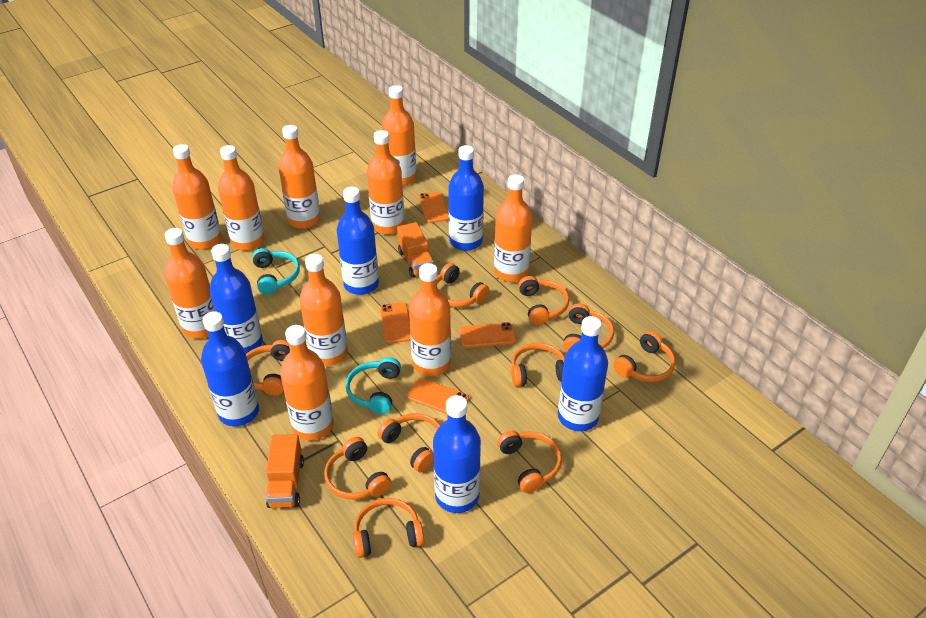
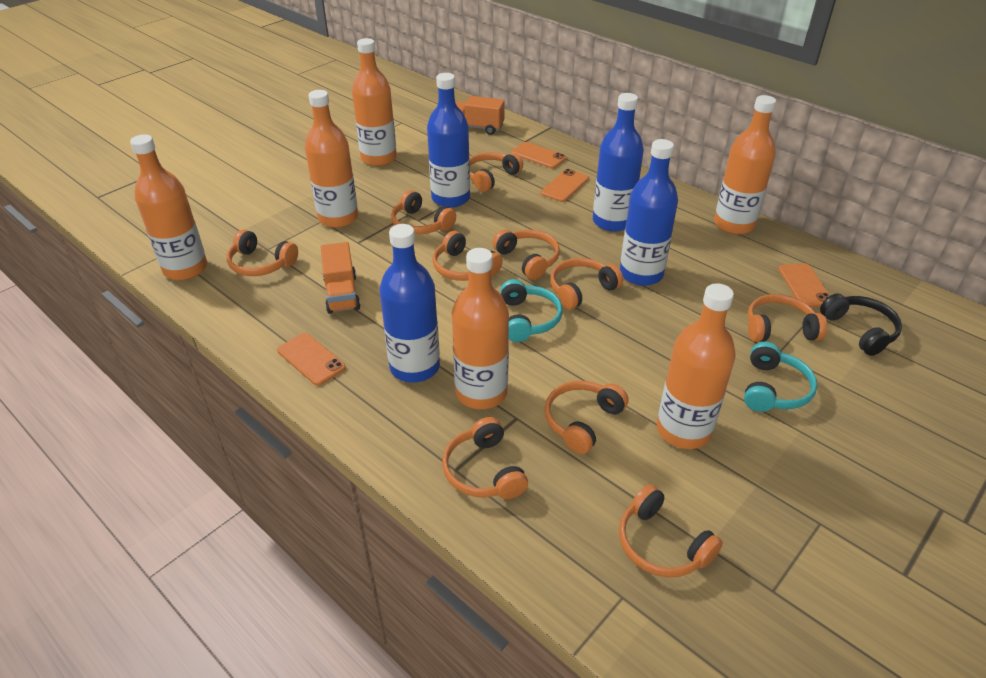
black headphones: 0 -> 1
blue bottle: 6 -> 4
orange bottle: 10 -> 6

